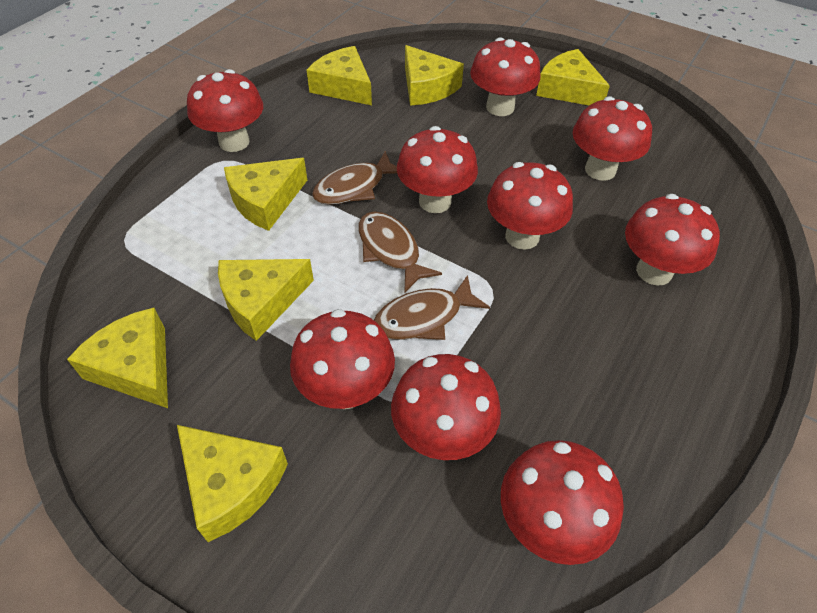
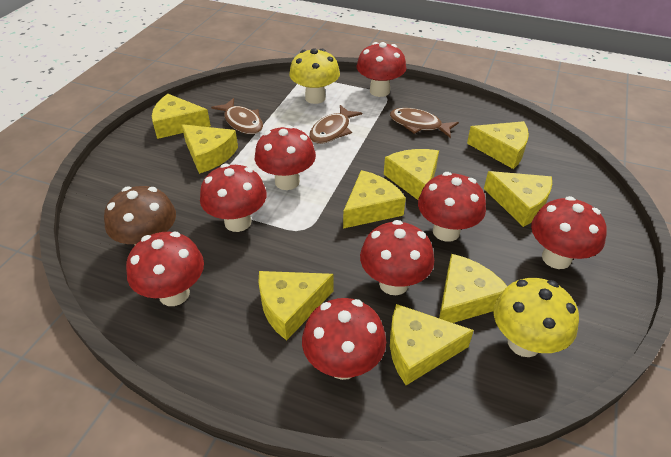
brown mushroom: 0 -> 1
red mushroom: 9 -> 8
yellow cheese: 7 -> 9
yellow mushroom: 0 -> 2

